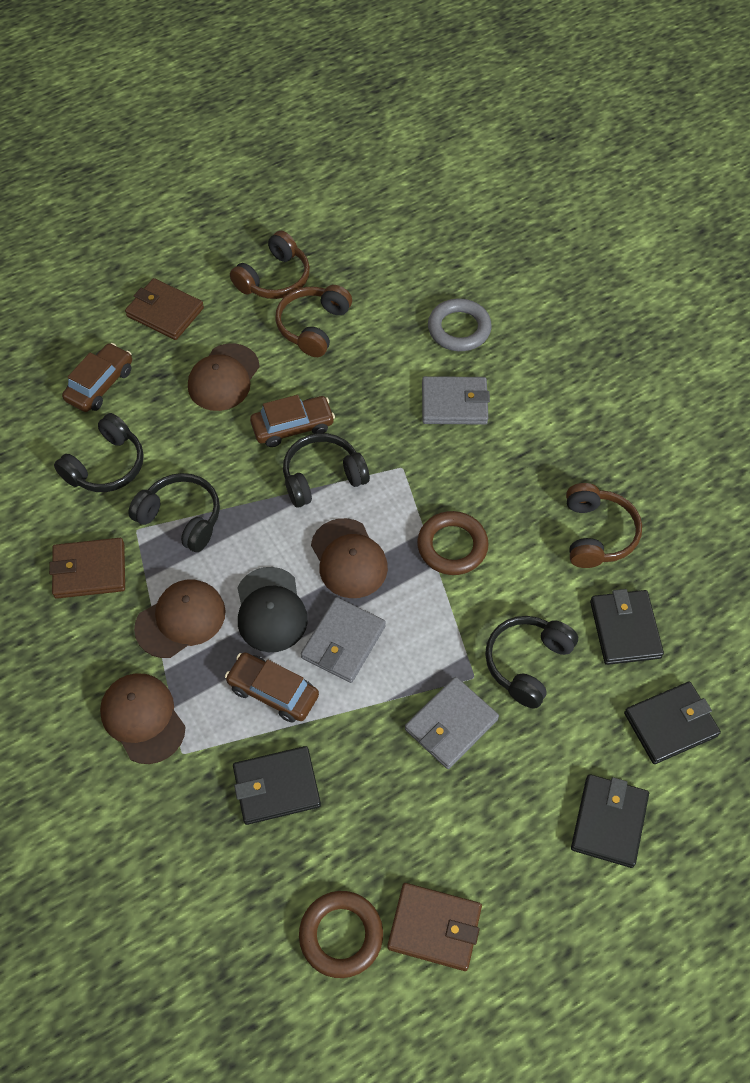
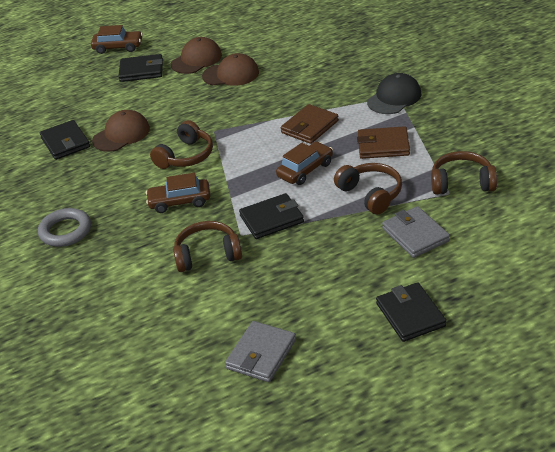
black headphones: 4 -> 0
brown cap: 4 -> 3
brown headphones: 3 -> 4
brown ring: 2 -> 0
brown wallet: 3 -> 2
grey wallet: 3 -> 2

